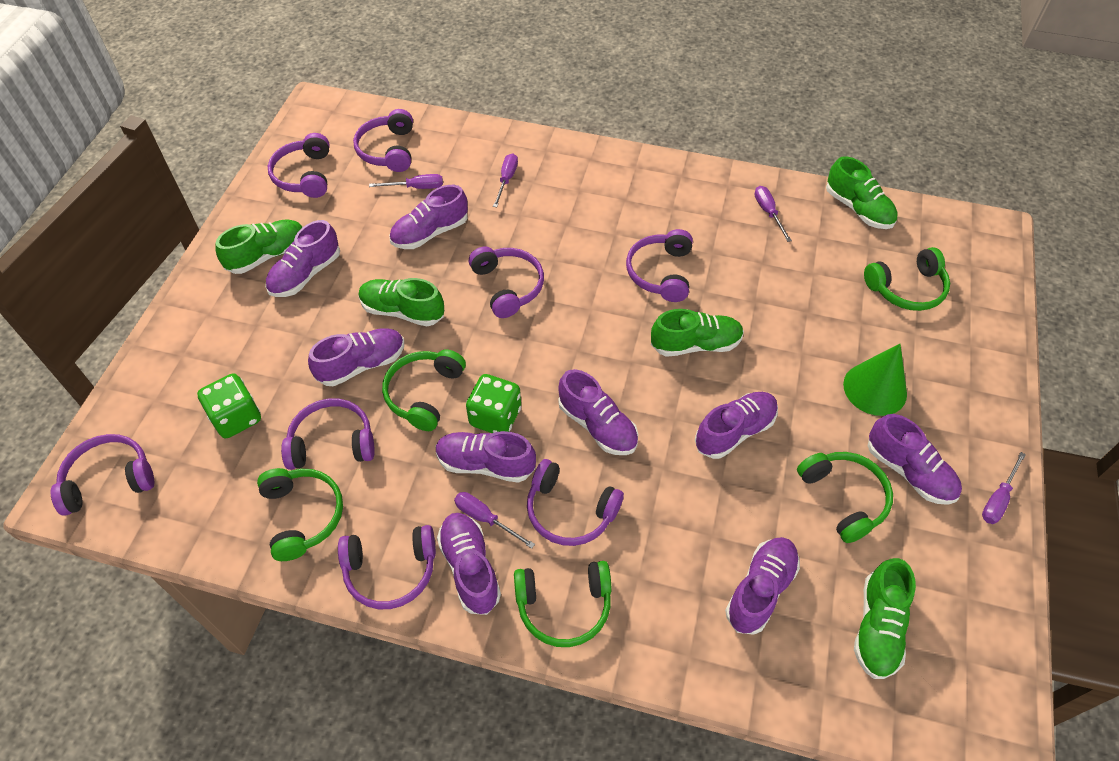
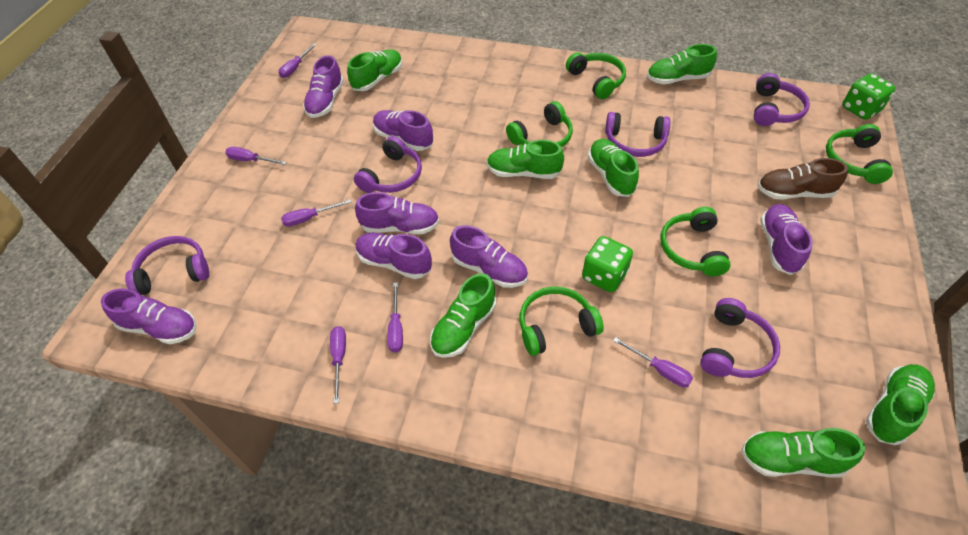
brown shoe: 0 -> 1
green cone: 1 -> 0
green shoe: 5 -> 7
purple headphones: 8 -> 5
purple screwdriver: 5 -> 6
purple shoe: 9 -> 7

